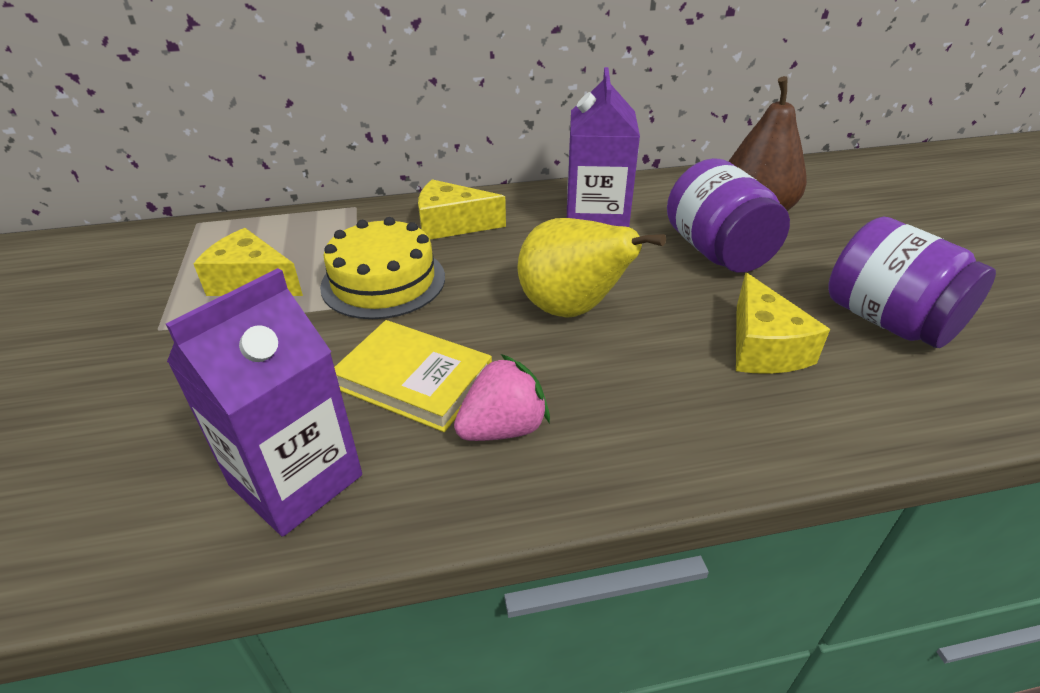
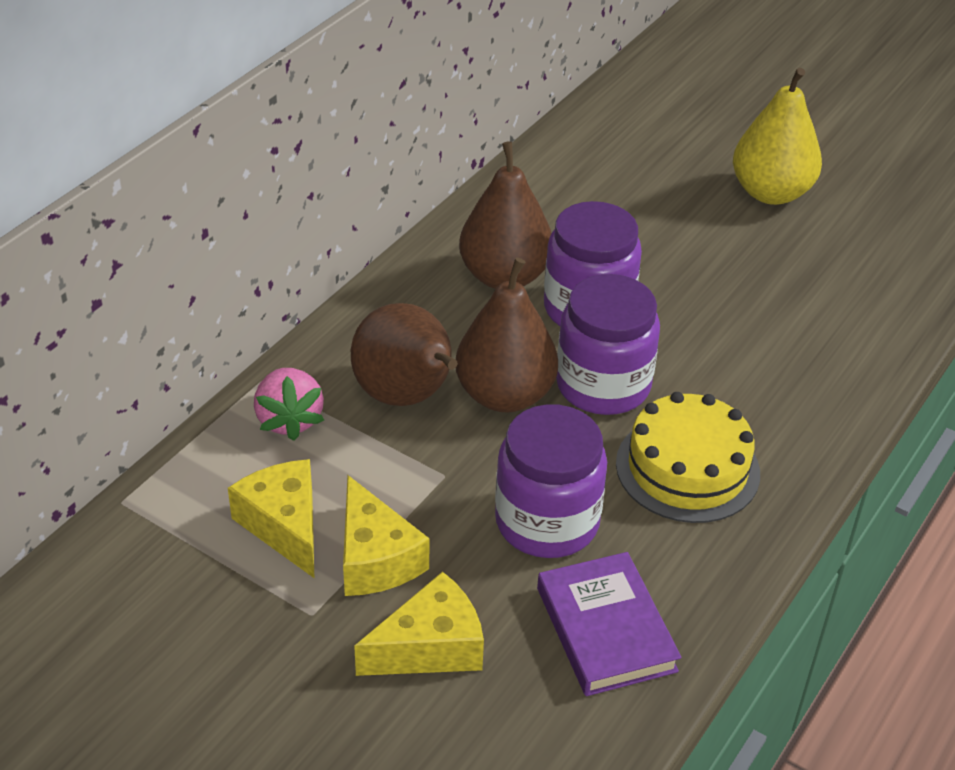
brown pear: 1 -> 3
purple book: 0 -> 1
purple carton: 2 -> 0
purple jar: 2 -> 3
yellow book: 1 -> 0

